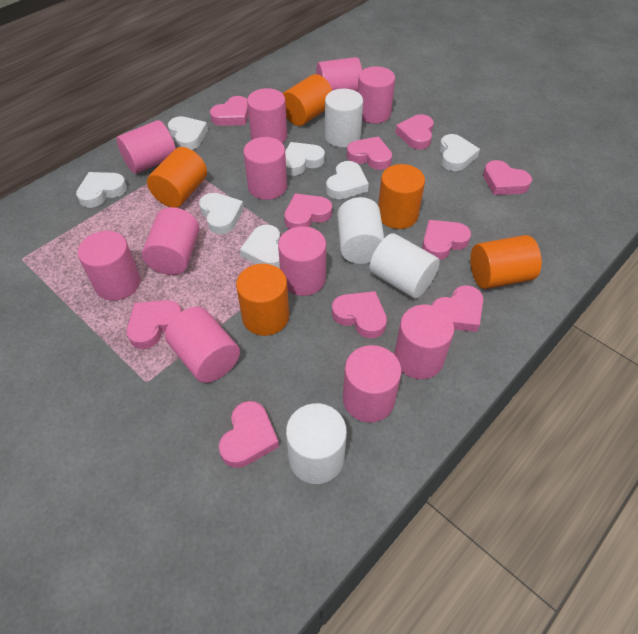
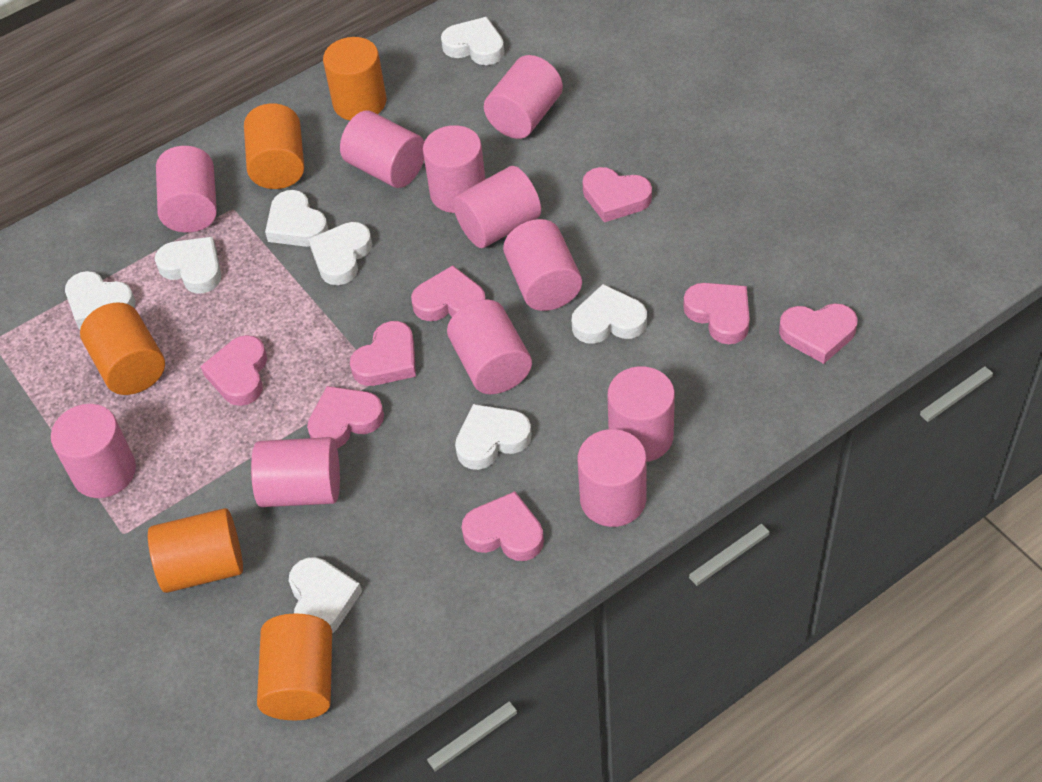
pink heart: 10 -> 8
white cylinder: 4 -> 0
white heart: 7 -> 8

